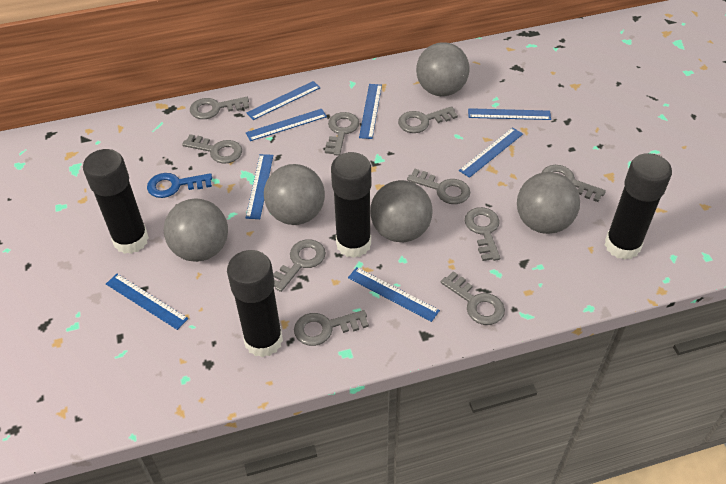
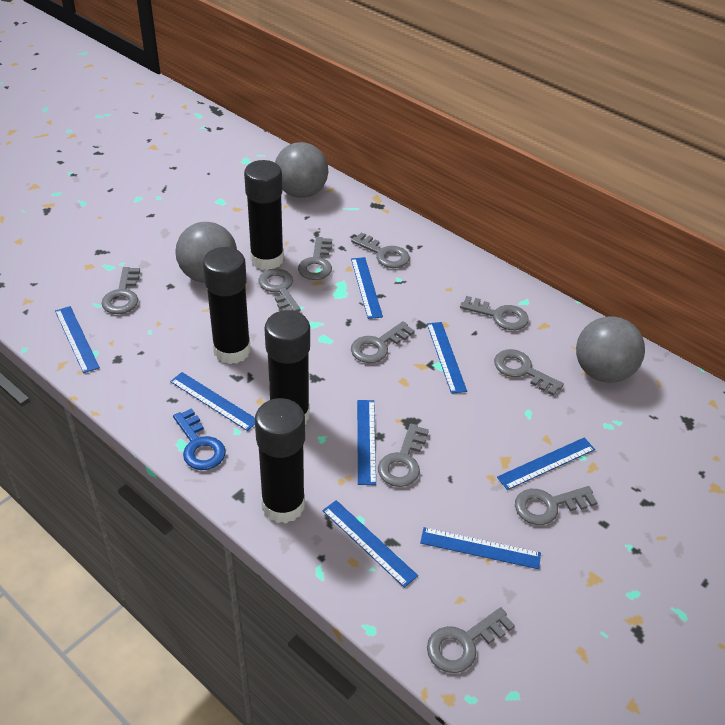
grey ball: 5 -> 3

